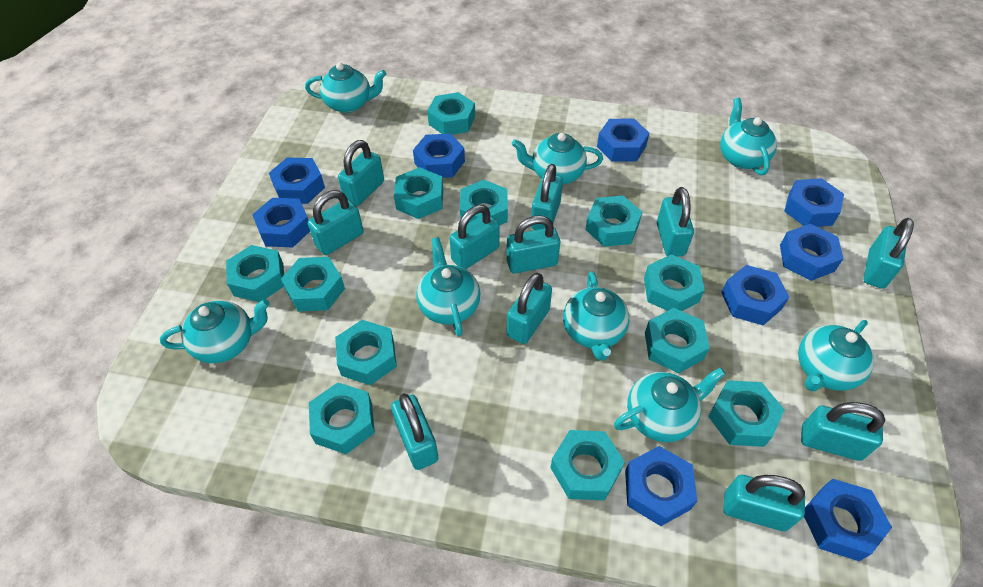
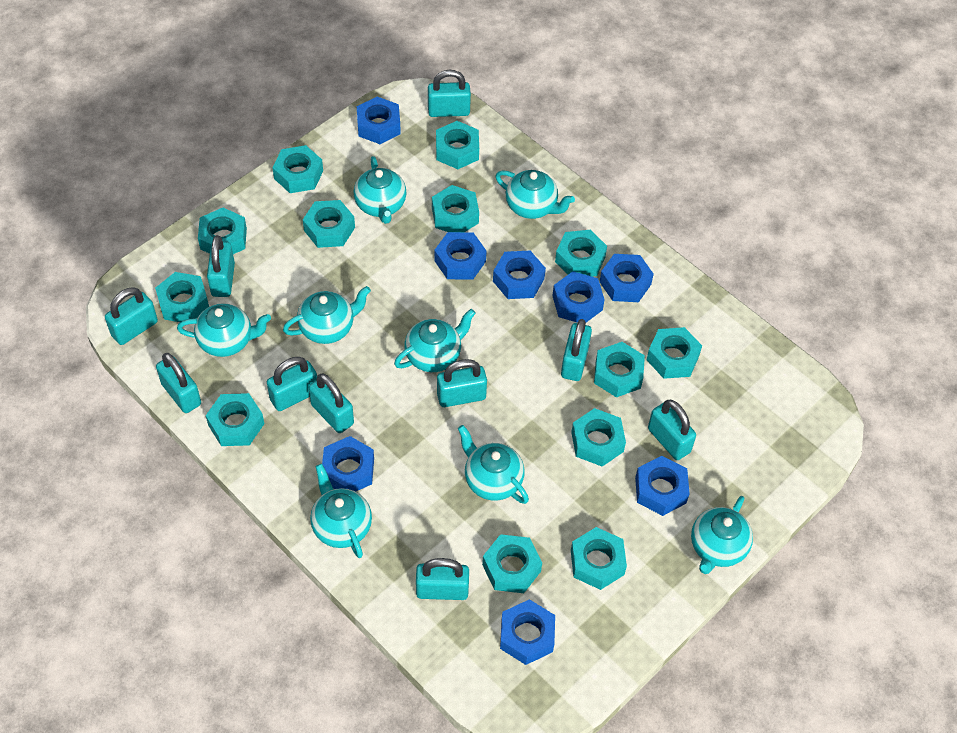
blue nut: 9 -> 8
turquoise nut: 12 -> 13
turquoise padlock: 11 -> 10

